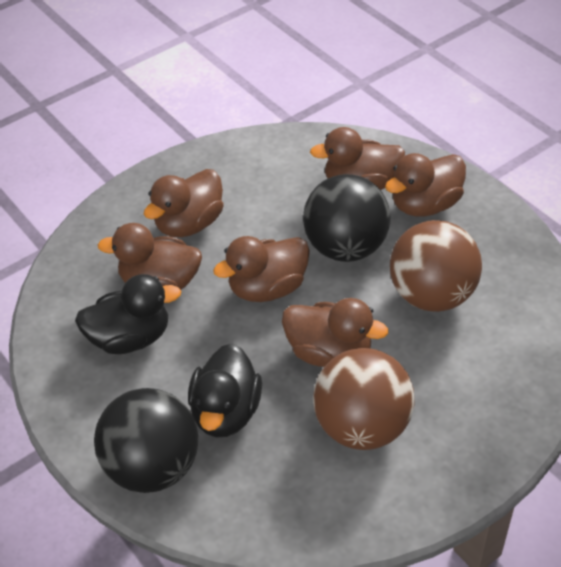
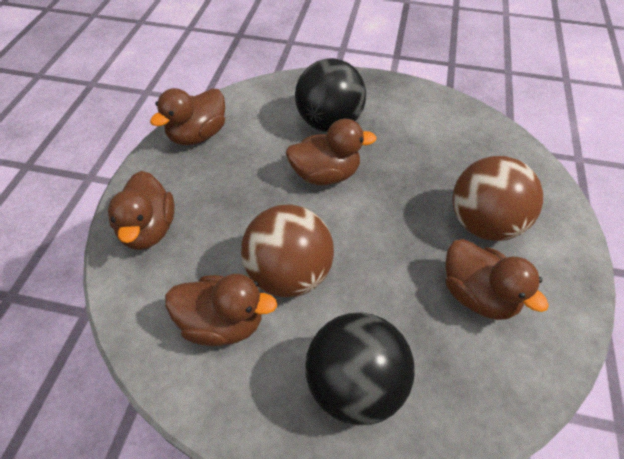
black duck: 2 -> 0
brown duck: 6 -> 5

